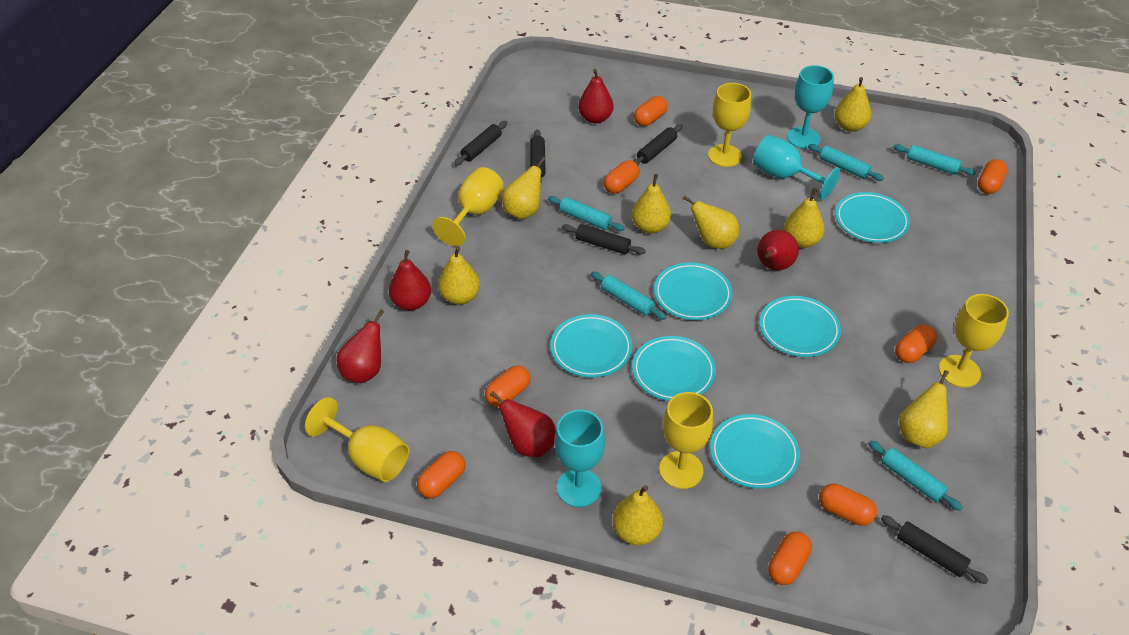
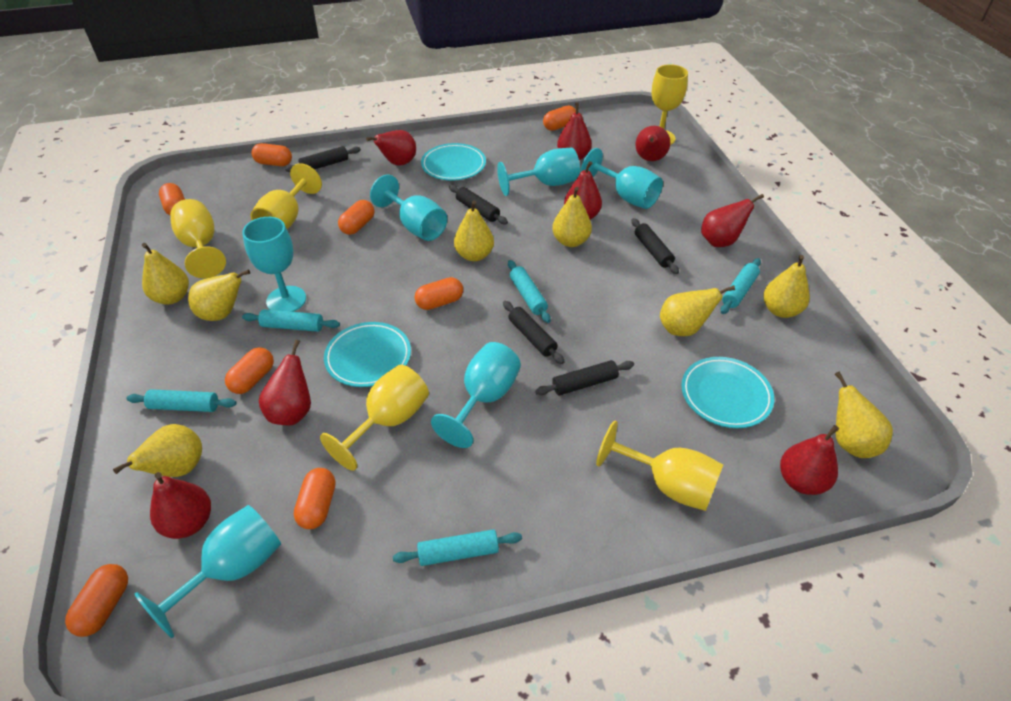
red pear: 5 -> 8
turquoise goblet: 3 -> 6
turquoise plate: 6 -> 3

